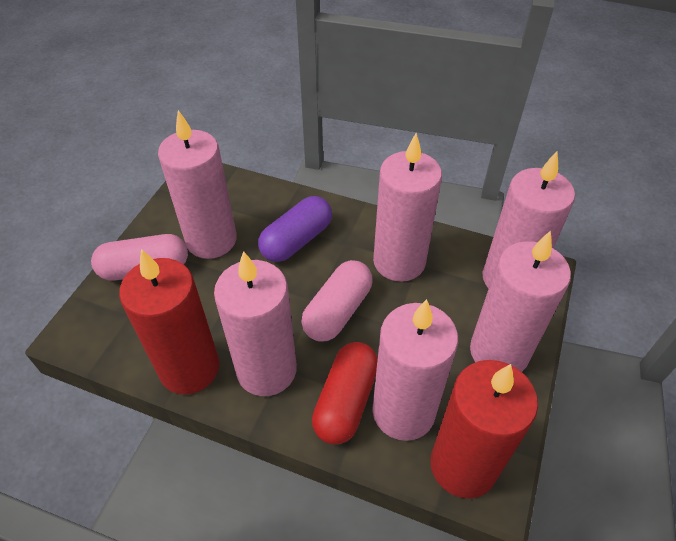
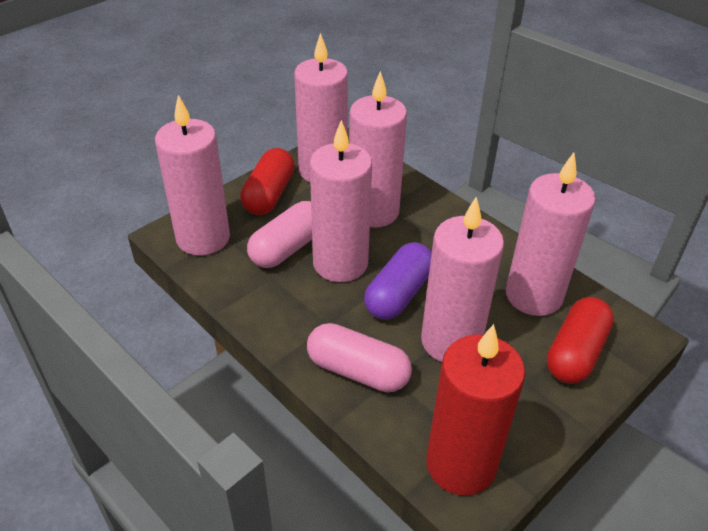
red candle: 2 -> 1
red capsule: 1 -> 2

